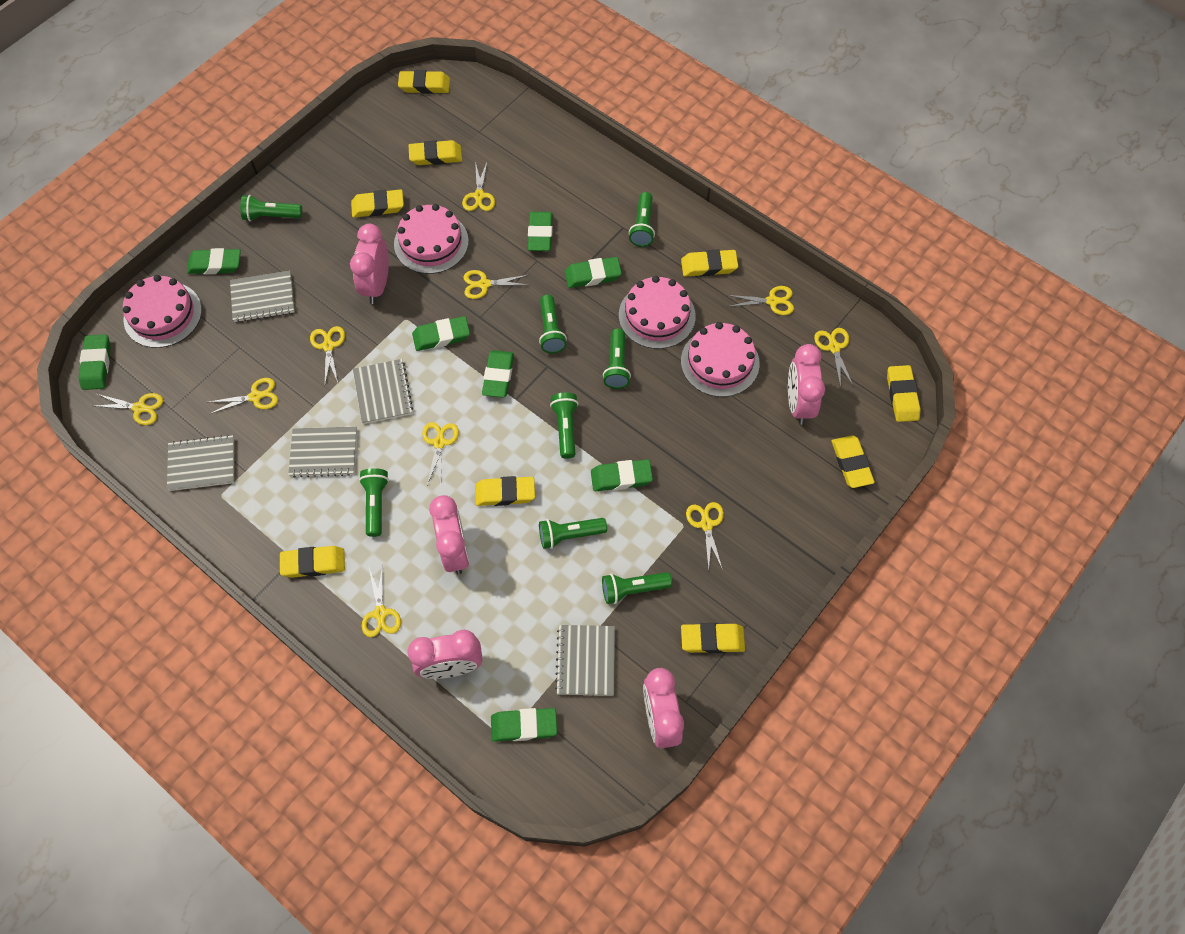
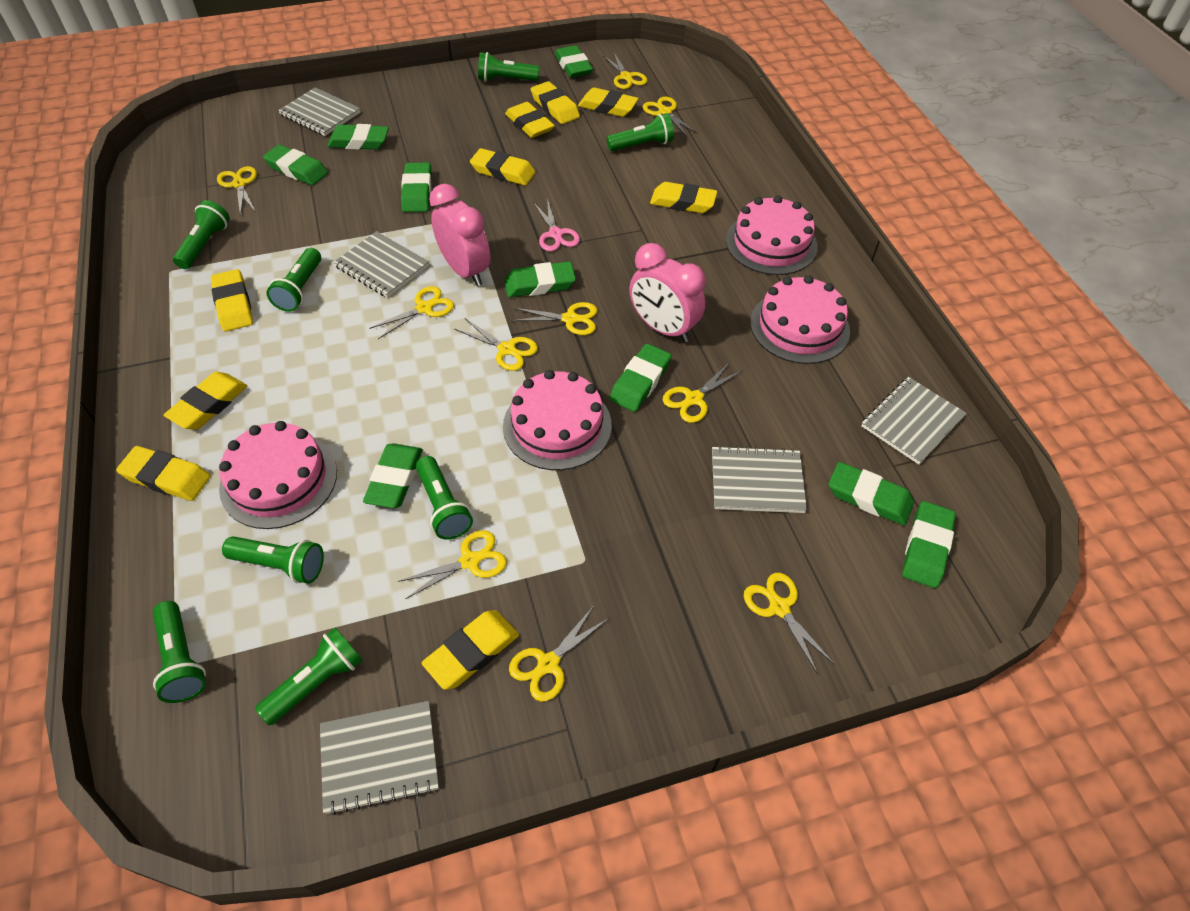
green eraser: 8 -> 9
pink clock: 5 -> 2
pink scissors: 0 -> 1

